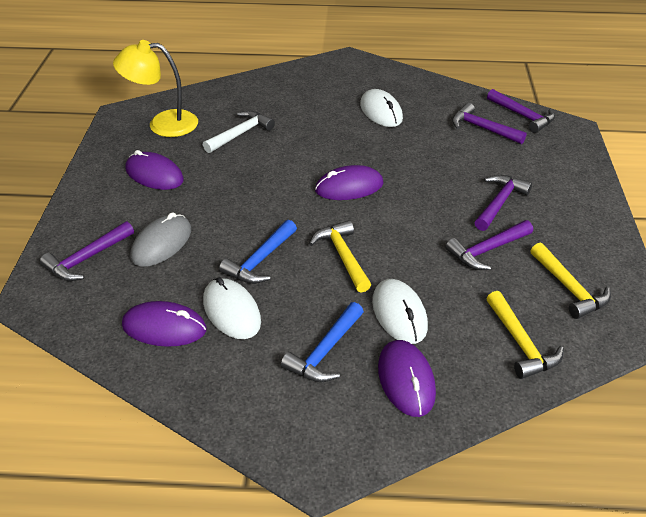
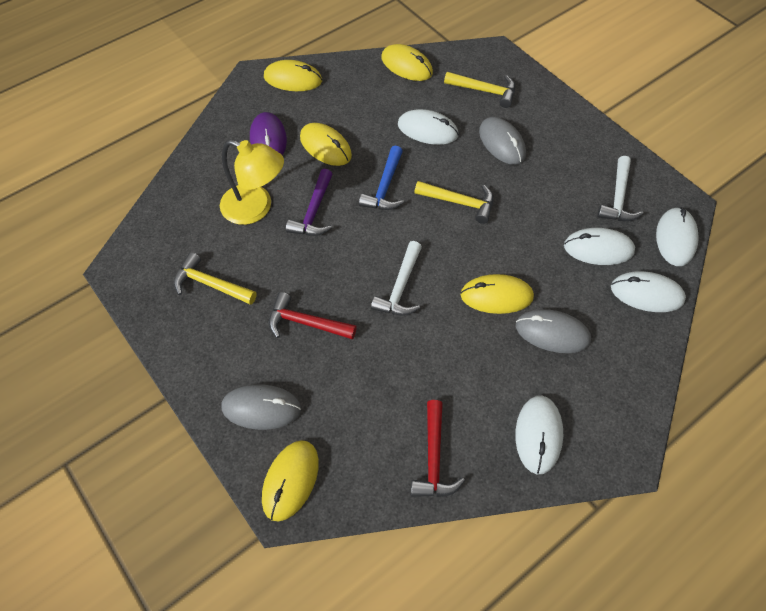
blue hammer: 2 -> 1
grey mouse: 1 -> 3
purple hammer: 5 -> 1
purple mouse: 4 -> 1
red hammer: 0 -> 2
white hammer: 1 -> 2
white mouse: 3 -> 5
yellow mouse: 0 -> 5

